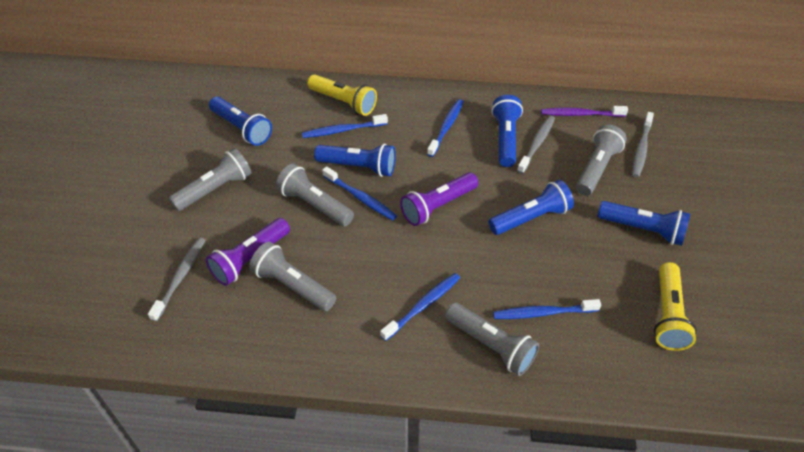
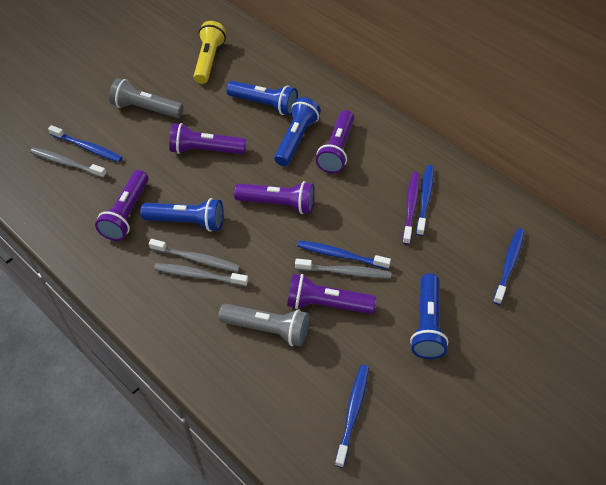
blue flashlight: 5 -> 4
grey flashlight: 5 -> 2
grey toothbrush: 3 -> 4
purple flashlight: 2 -> 5
yellow flashlight: 2 -> 1

